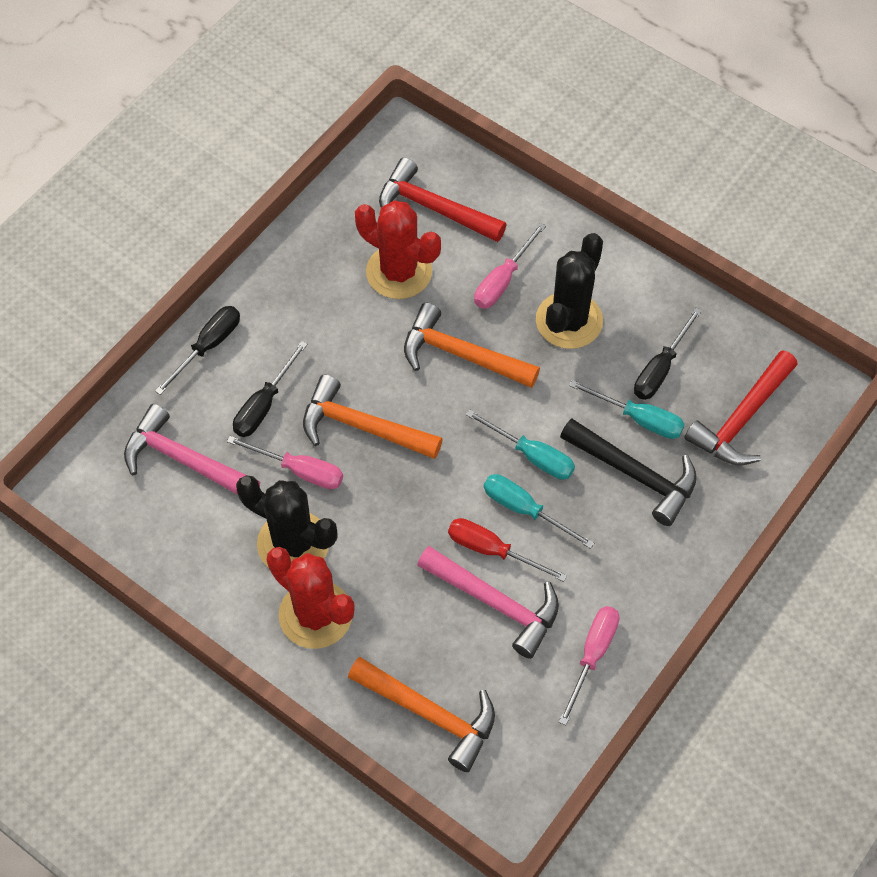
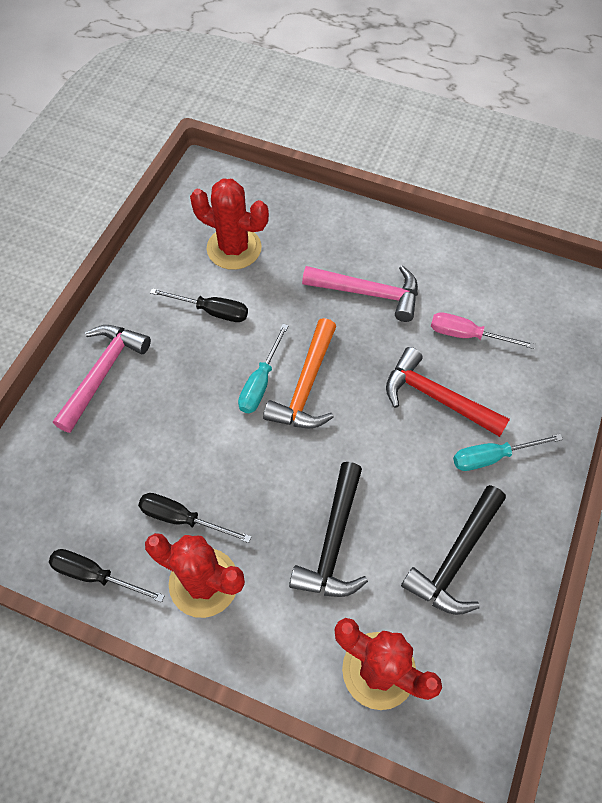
black cactus: 2 -> 0
black hammer: 1 -> 2
orange hammer: 3 -> 1
pink screwdriver: 3 -> 1
red cactus: 2 -> 3
red hammer: 2 -> 1
red screwdriver: 1 -> 0
turquoise screwdriver: 3 -> 2

